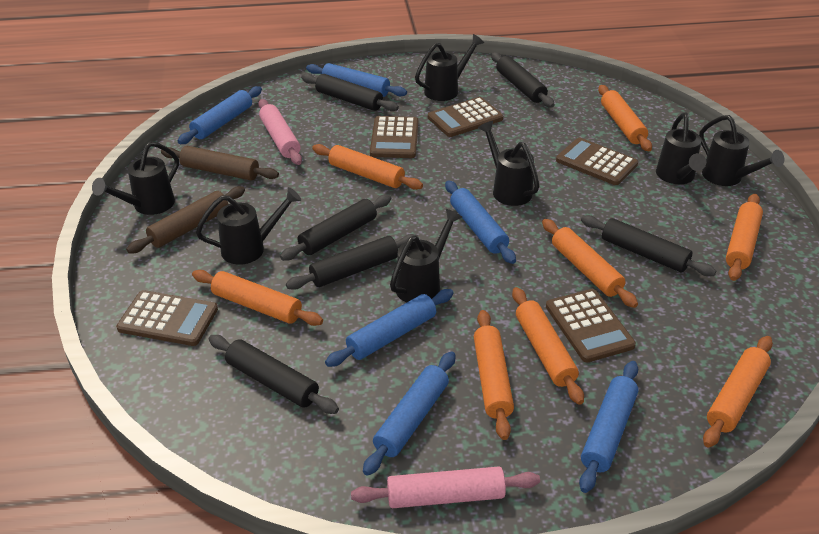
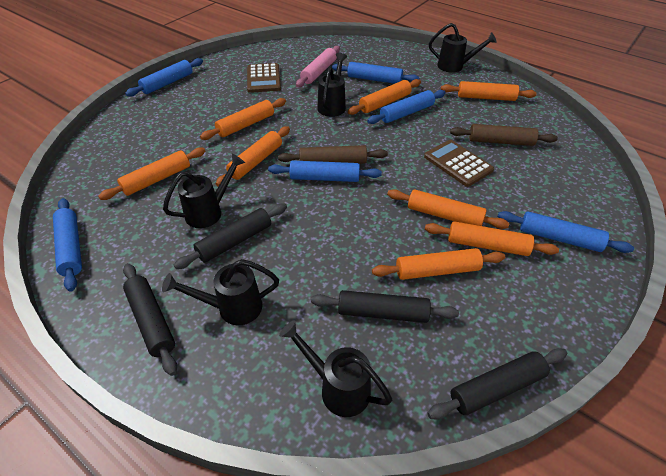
black rolling pin: 6 -> 4
black watering can: 7 -> 5
brown calculator: 5 -> 2
pink rolling pin: 2 -> 1

